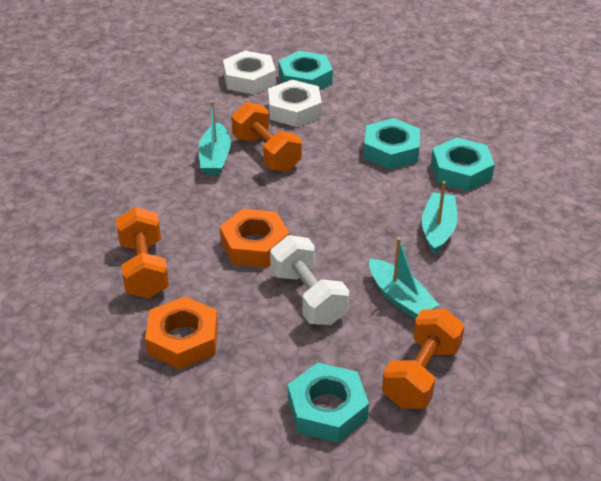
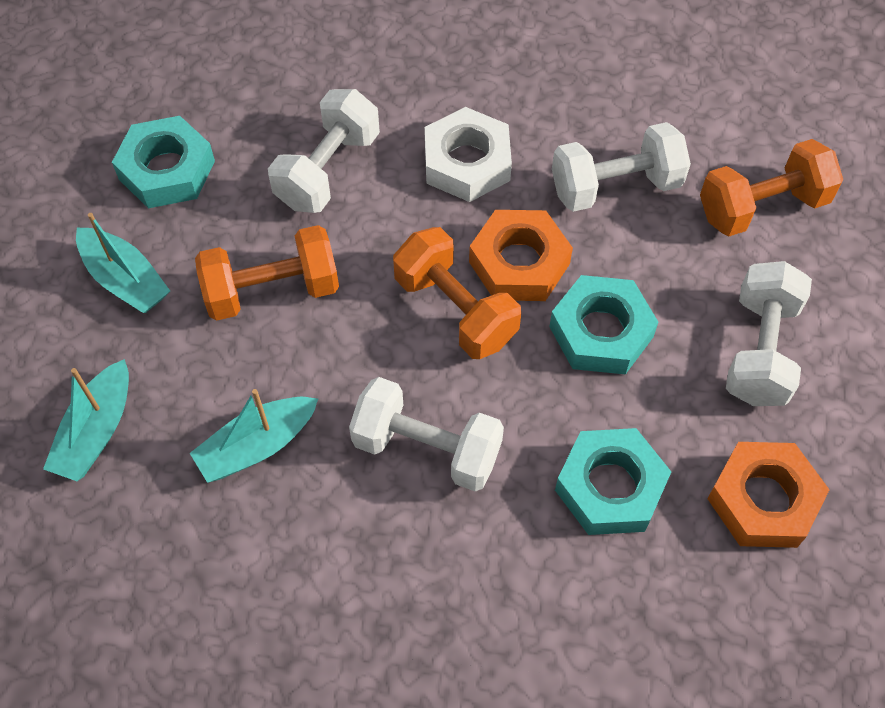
turquoise nut: 4 -> 3
white dumbbell: 1 -> 4
white nut: 2 -> 1

